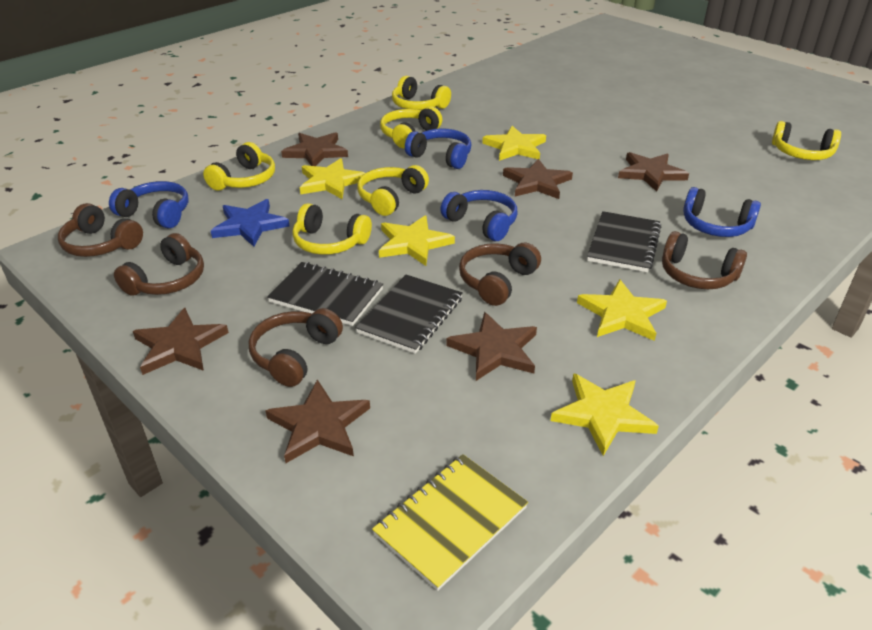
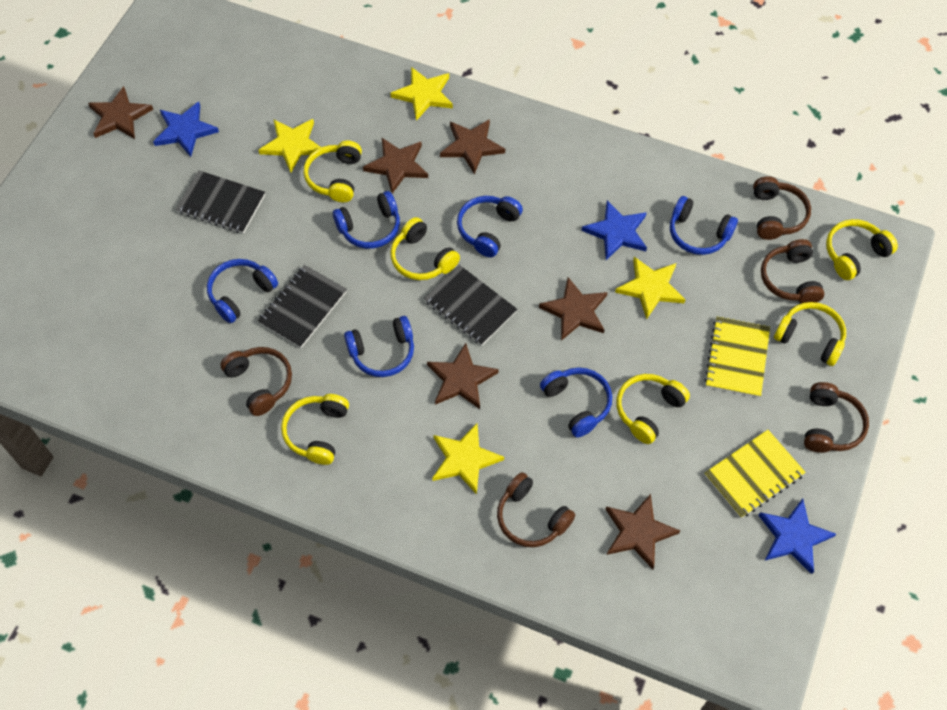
blue headphones: 4 -> 6
blue star: 1 -> 3
yellow notebook: 1 -> 2
yellow star: 5 -> 4

